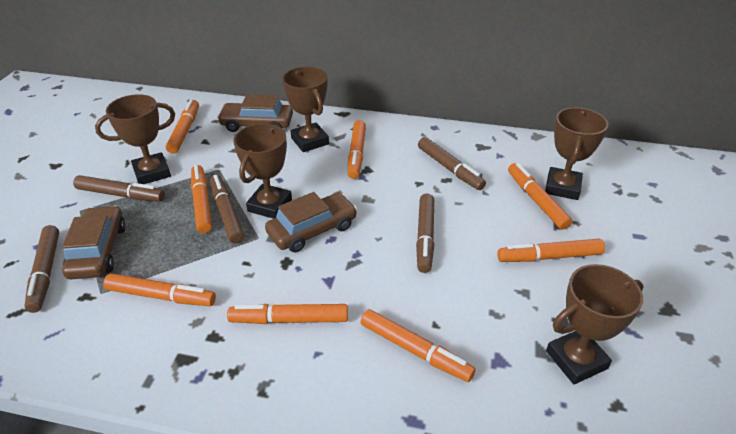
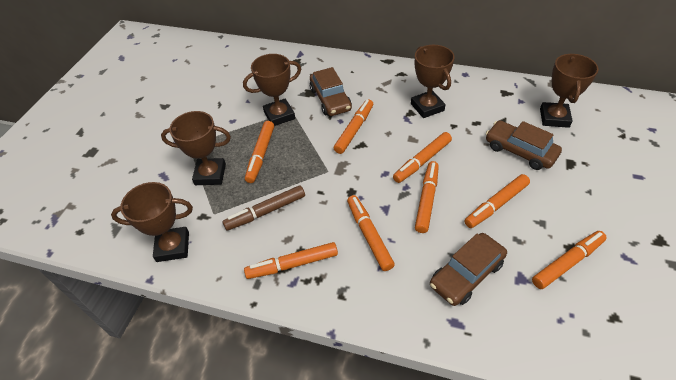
brown marker: 5 -> 1

